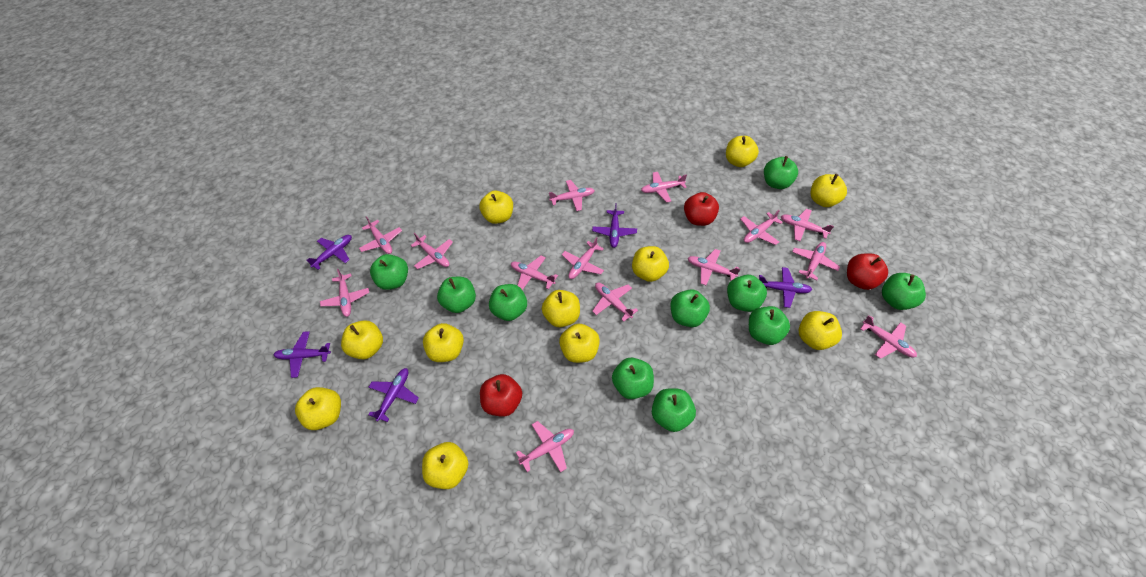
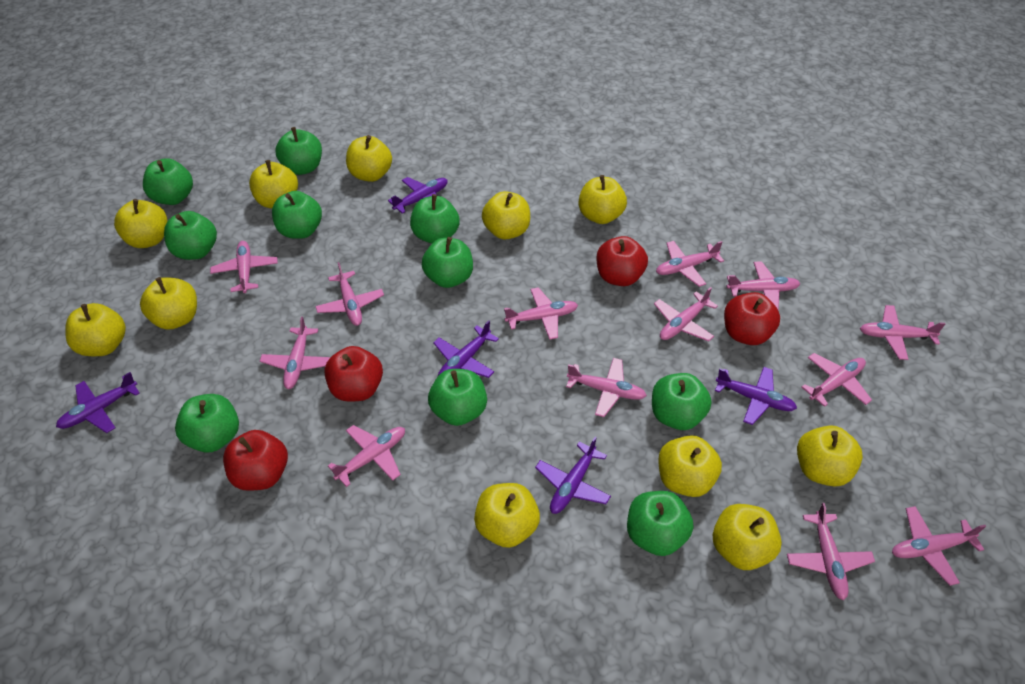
pink plane: 14 -> 13
red apple: 3 -> 4

